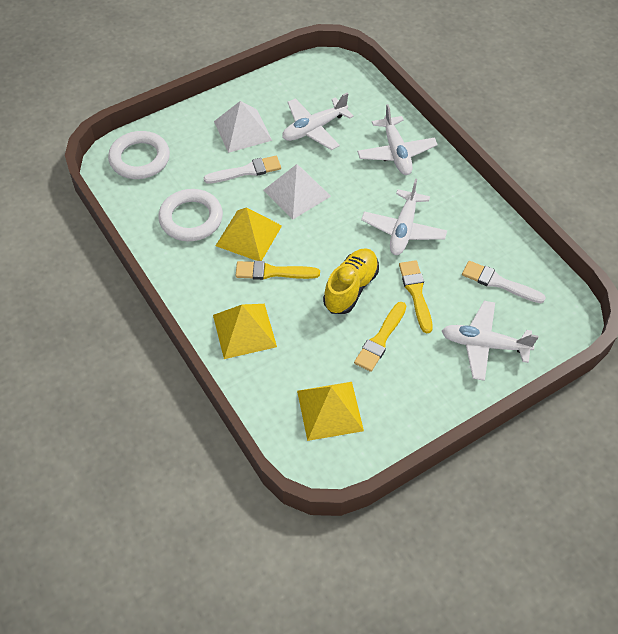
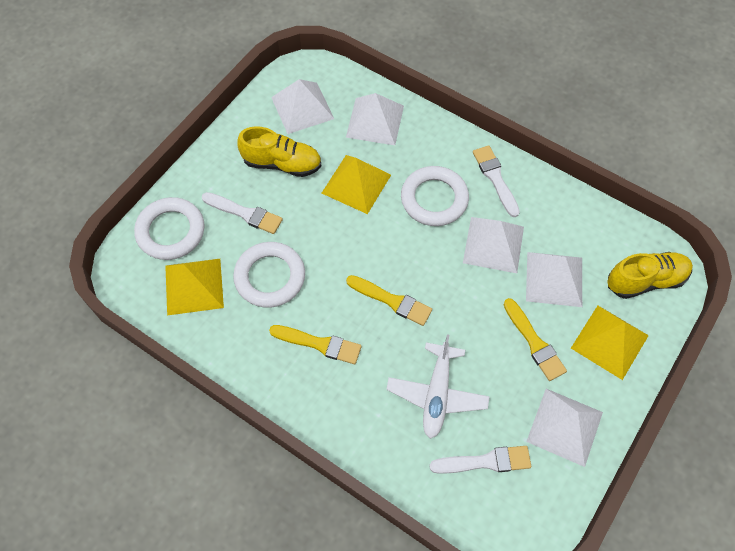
white brush: 2 -> 3
white plane: 4 -> 1
white pyramid: 2 -> 5
white ring: 2 -> 3
yellow shoe: 1 -> 2

